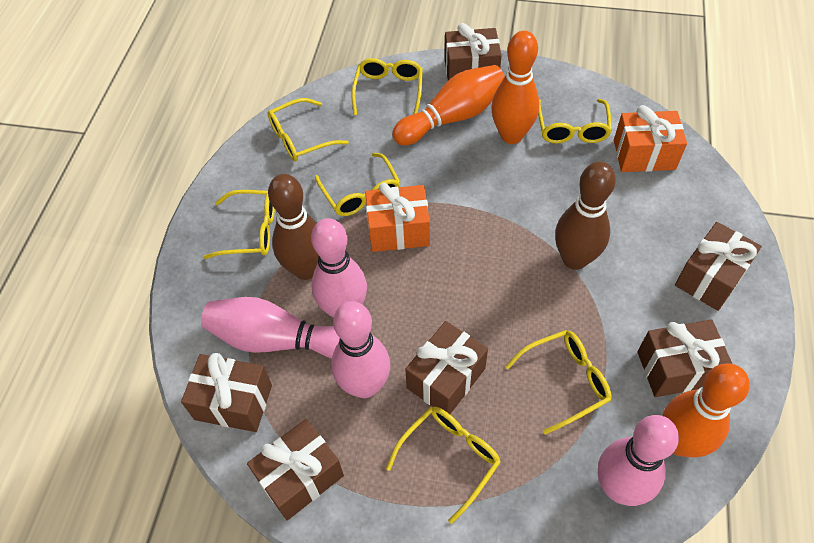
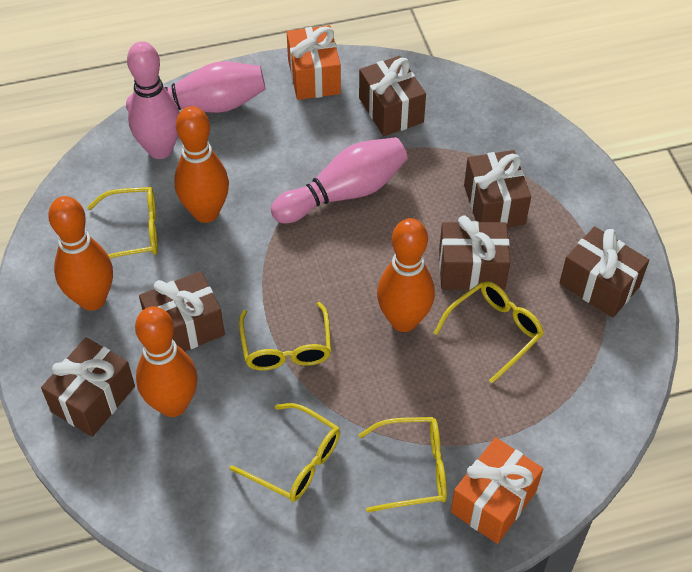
brown bowling pin: 2 -> 0
orange bowling pin: 3 -> 4
pink bowling pin: 4 -> 3
yellow glasses: 7 -> 5

